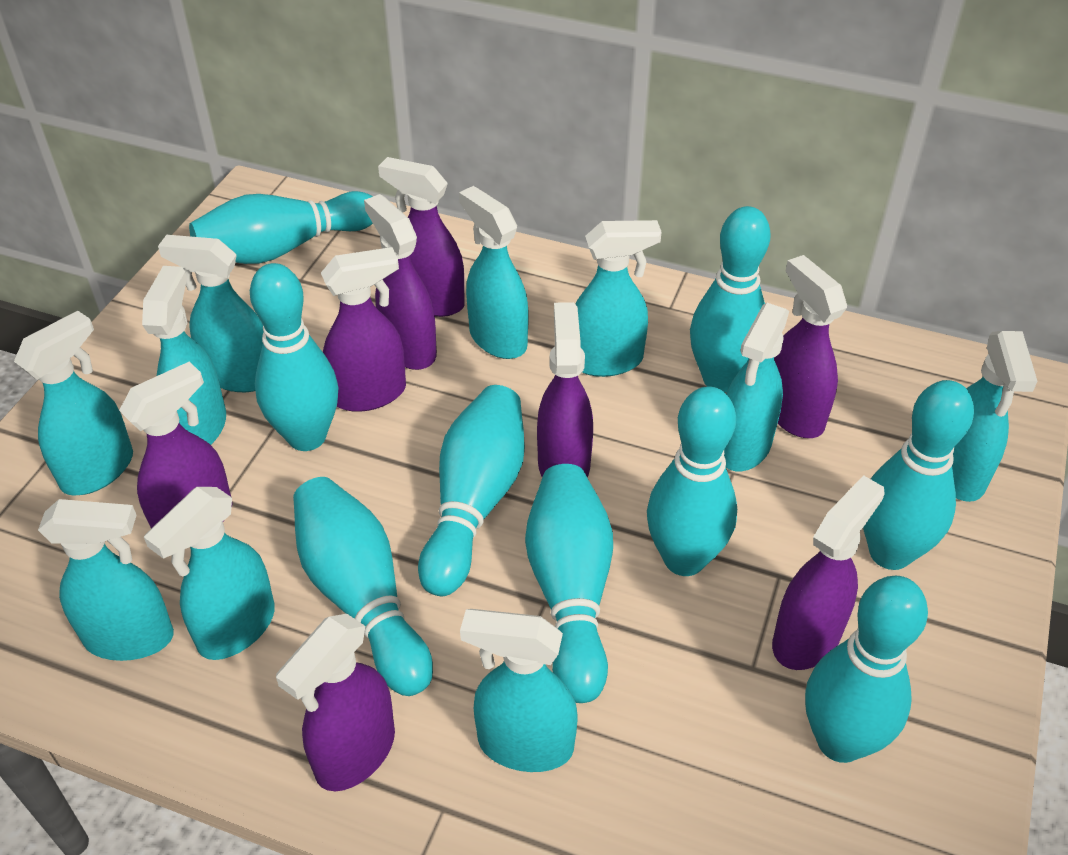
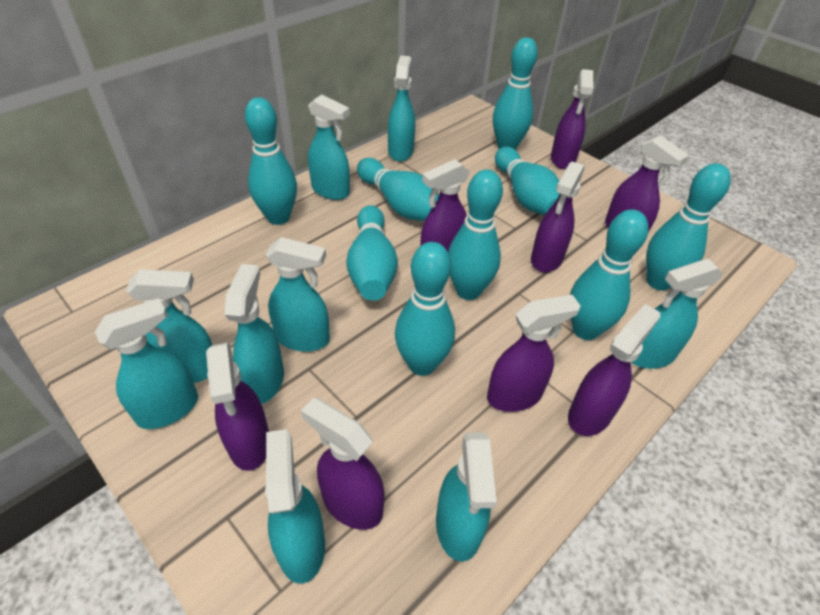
turquoise spray bottle: 10 -> 9

